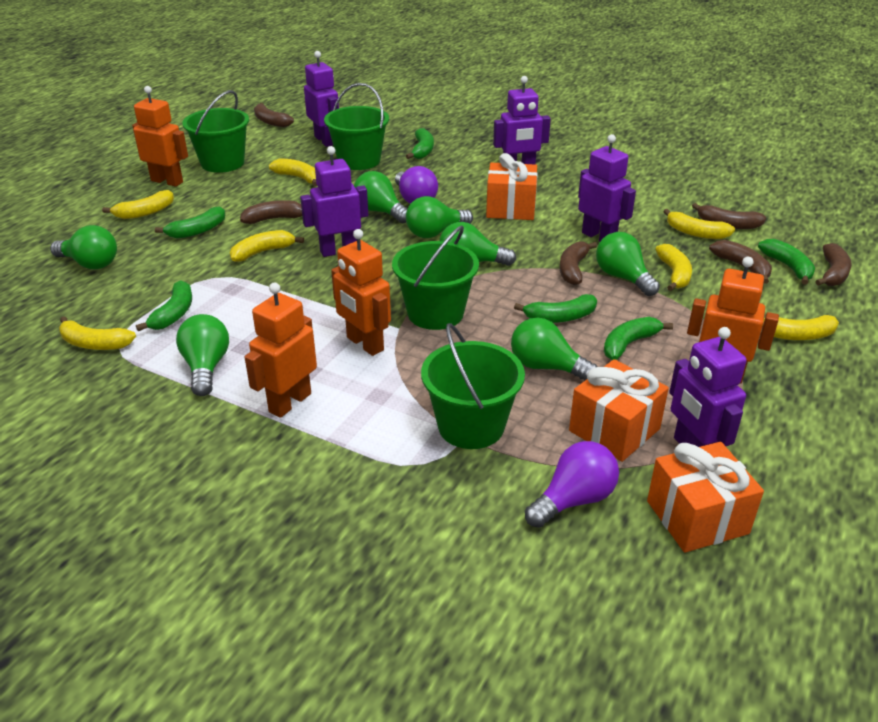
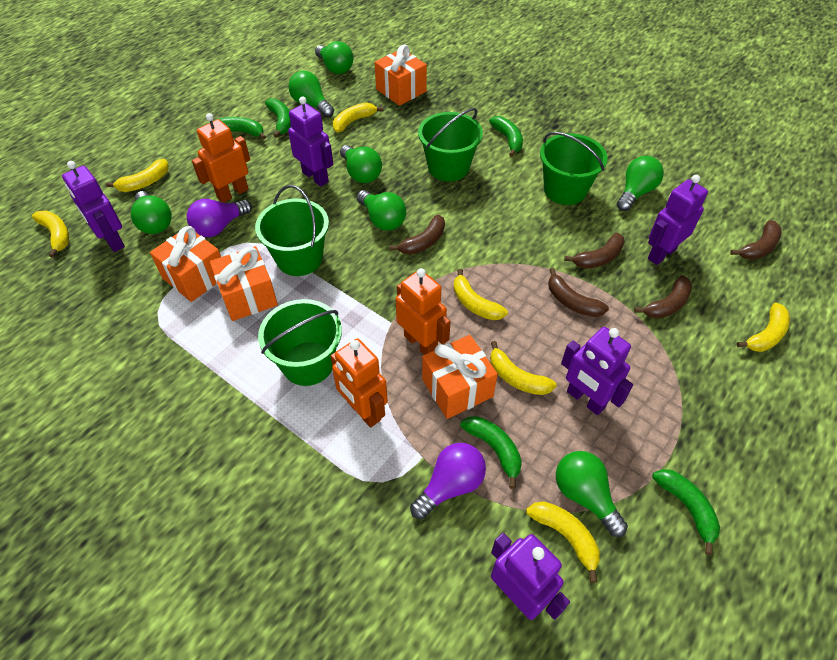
brown banana: 6 -> 5
green banana: 6 -> 5
orange gift: 3 -> 4
orange robot: 4 -> 3

